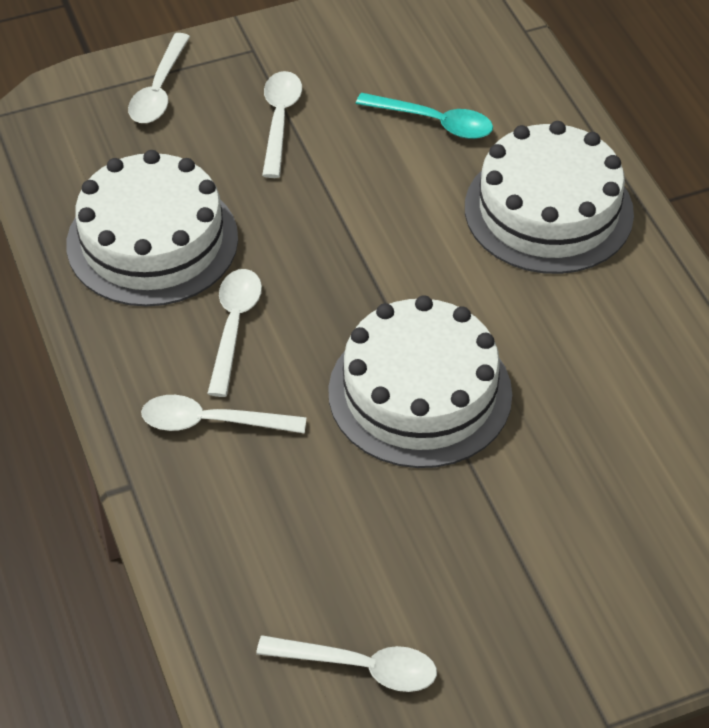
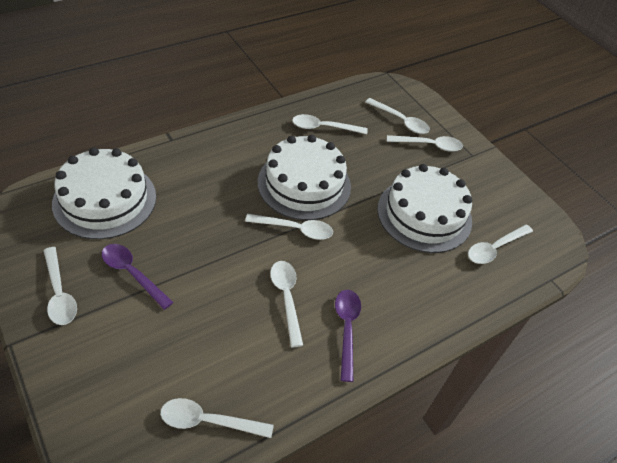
purple spoon: 0 -> 2
turquoise spoon: 1 -> 0
white spoon: 5 -> 8

